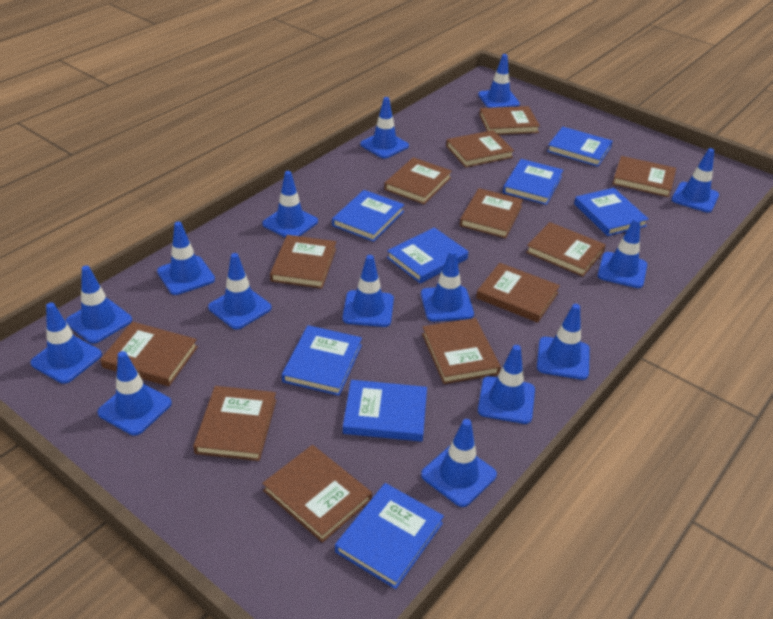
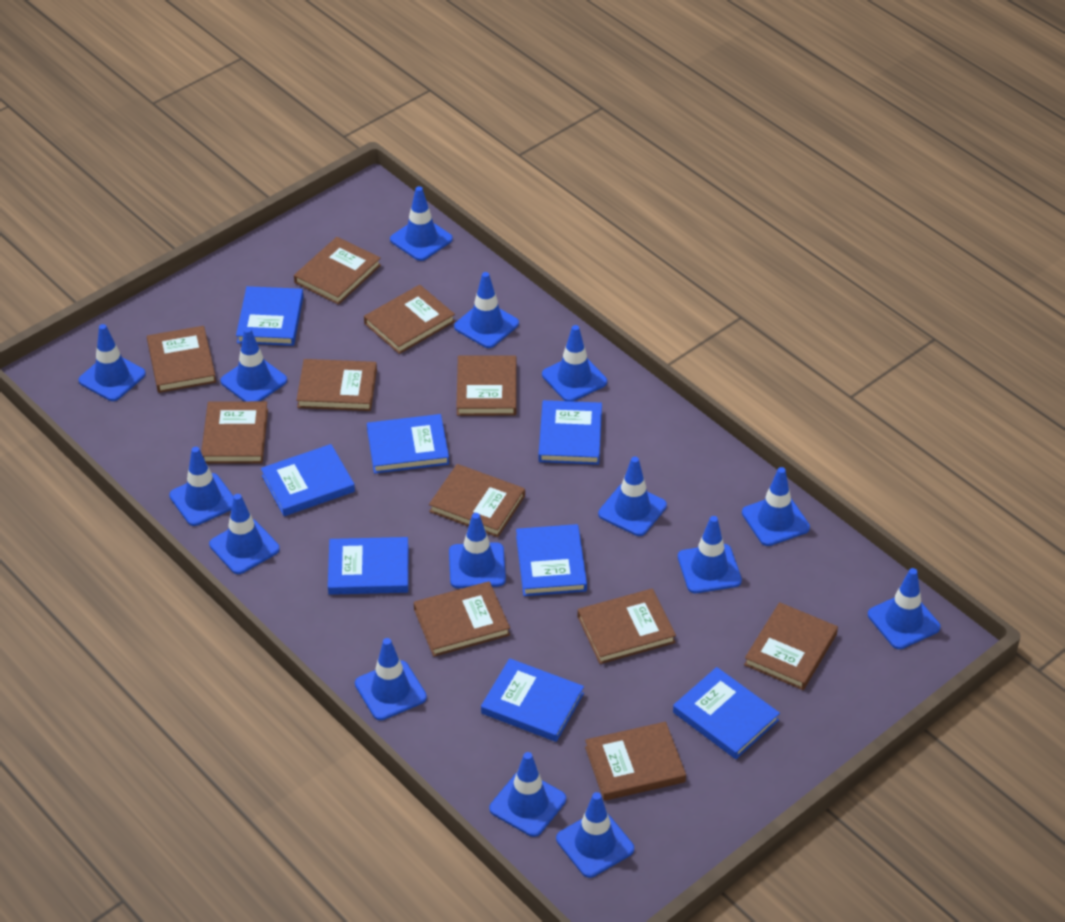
brown book: 12 -> 11

